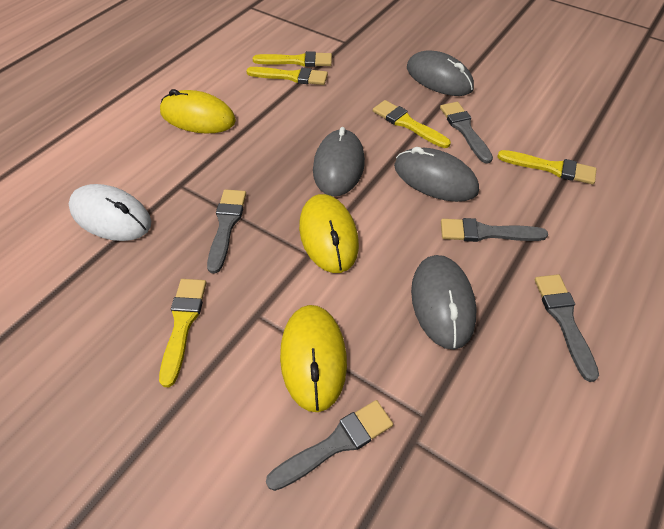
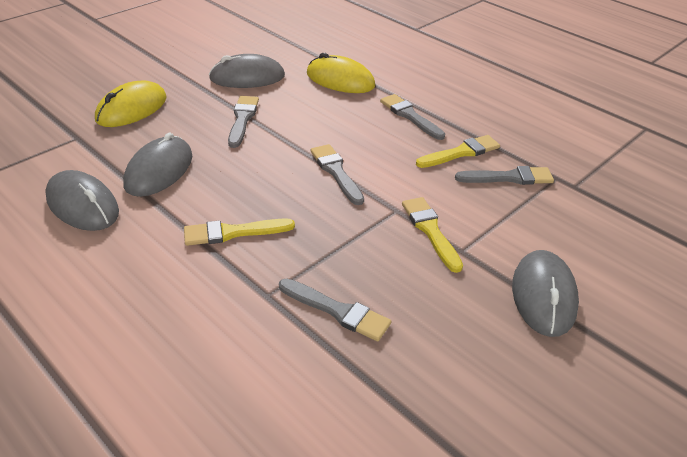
white mouse: 1 -> 0
yellow brush: 5 -> 3
yellow mouse: 3 -> 2

